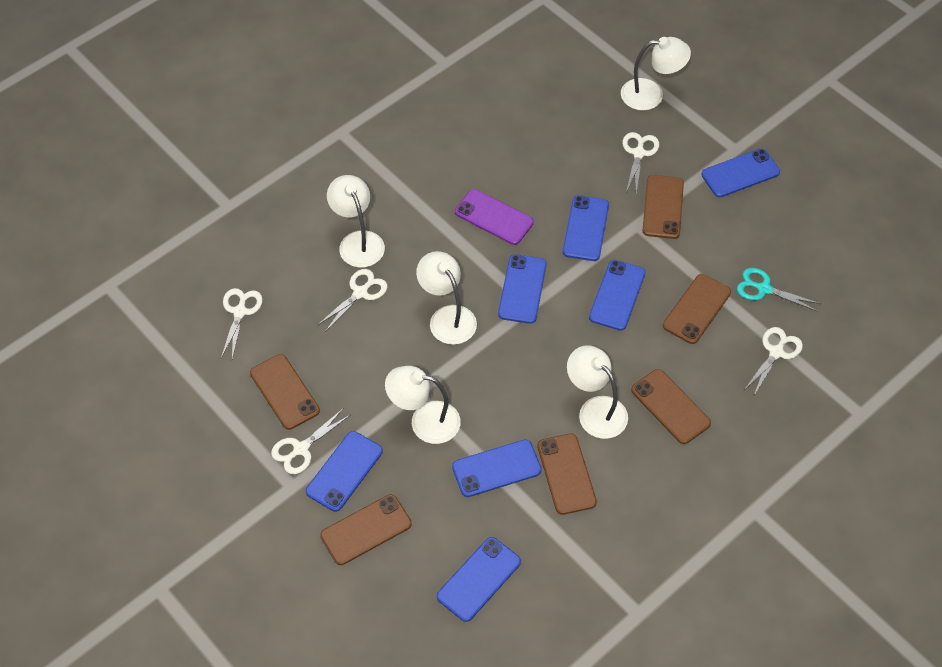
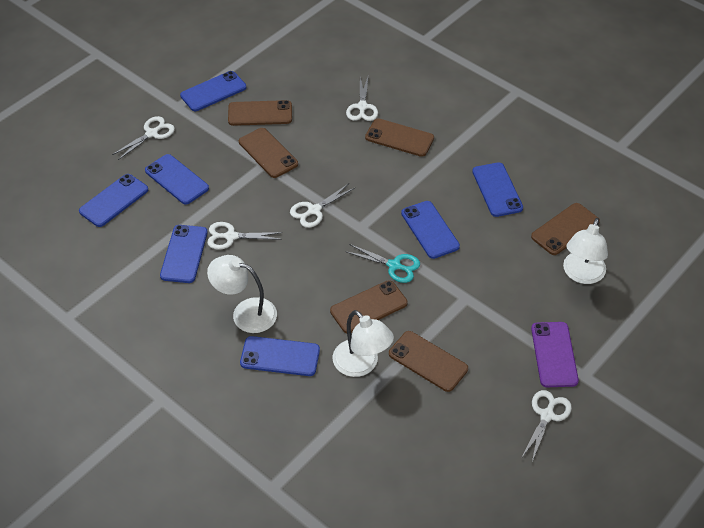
white lamp: 5 -> 3

